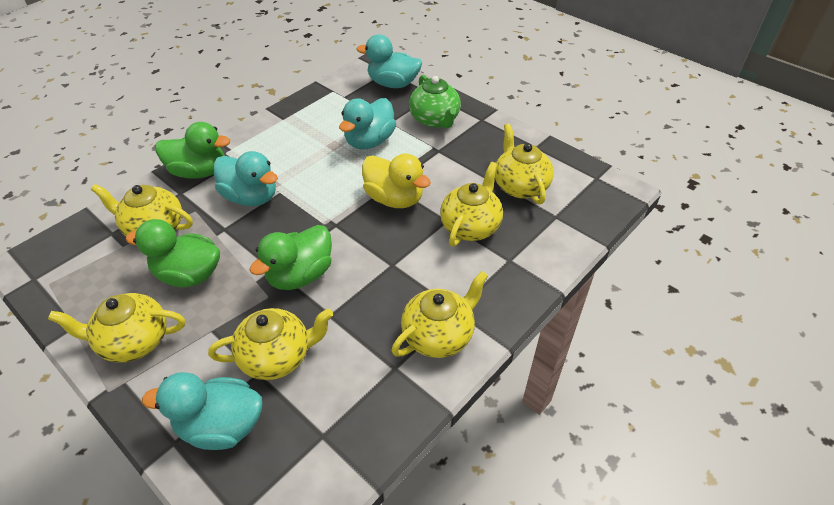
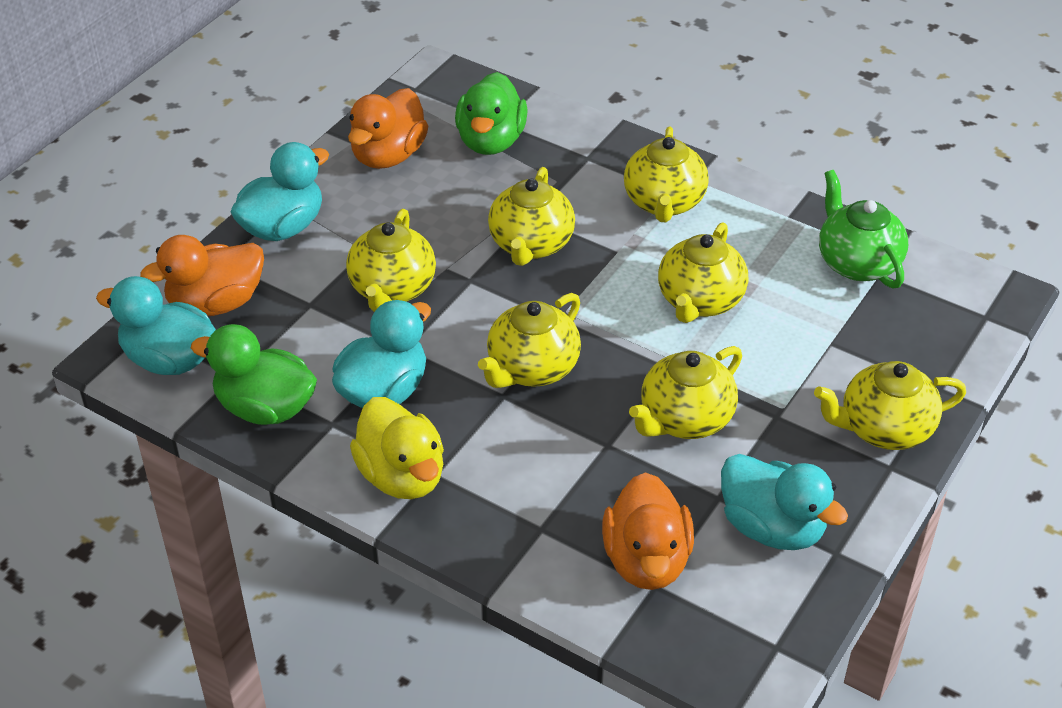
green duck: 3 -> 2
orange duck: 0 -> 3
yellow teapot: 6 -> 7

